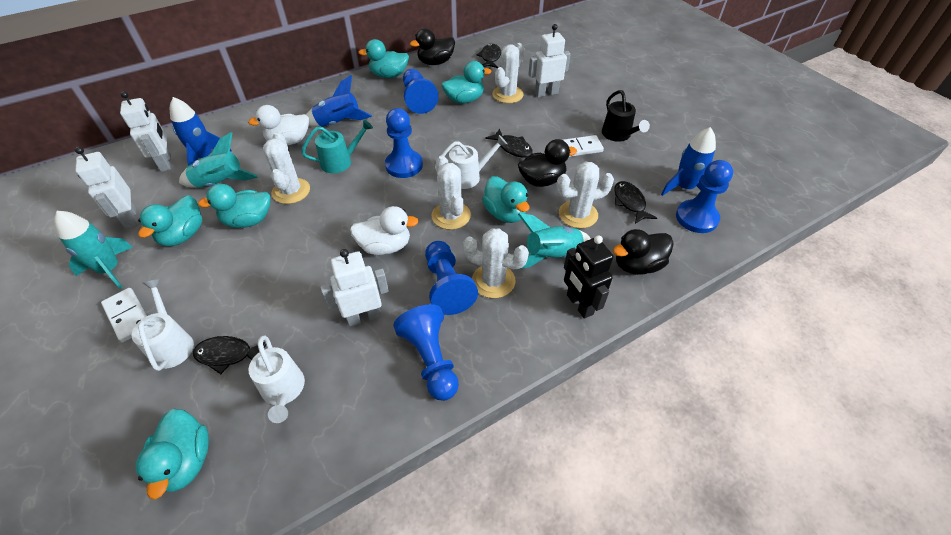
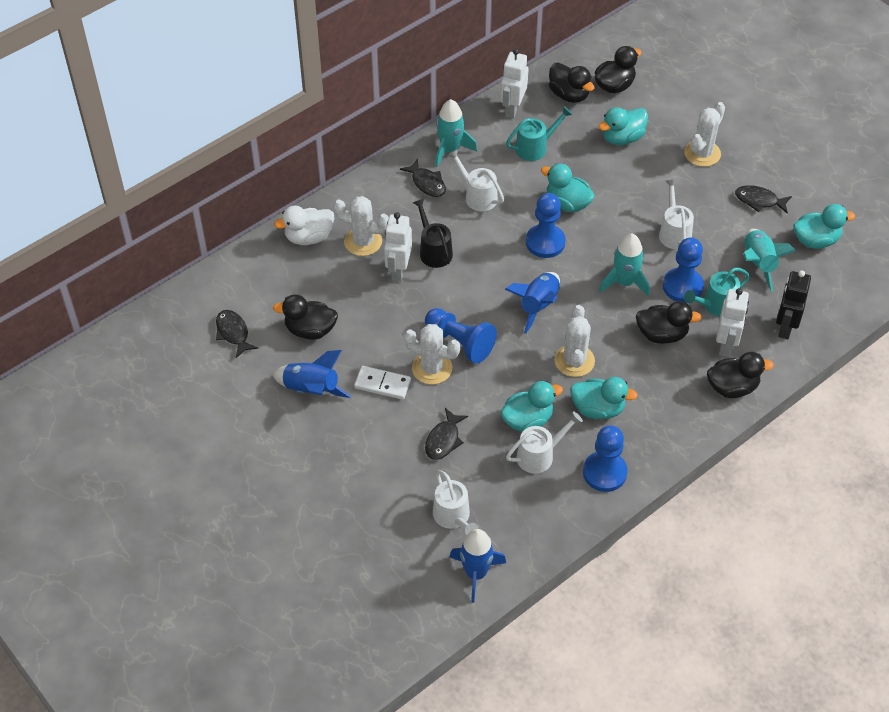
black duck: 3 -> 5
blue pawn: 5 -> 4
turquoise duck: 6 -> 5
turquoise watering can: 1 -> 2
white cactus: 5 -> 4
white domino: 2 -> 1
white duck: 2 -> 1
white robot: 4 -> 3
white watering can: 3 -> 4

